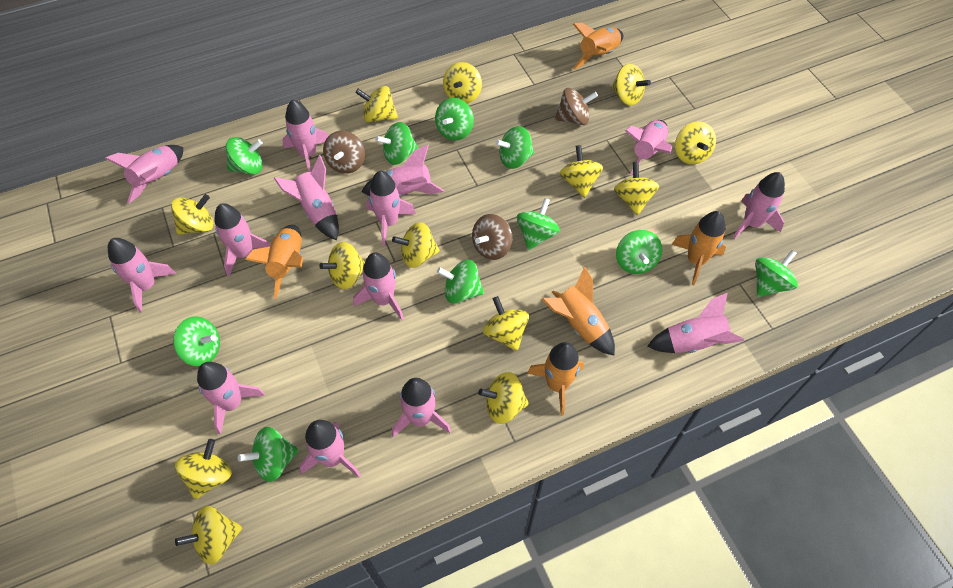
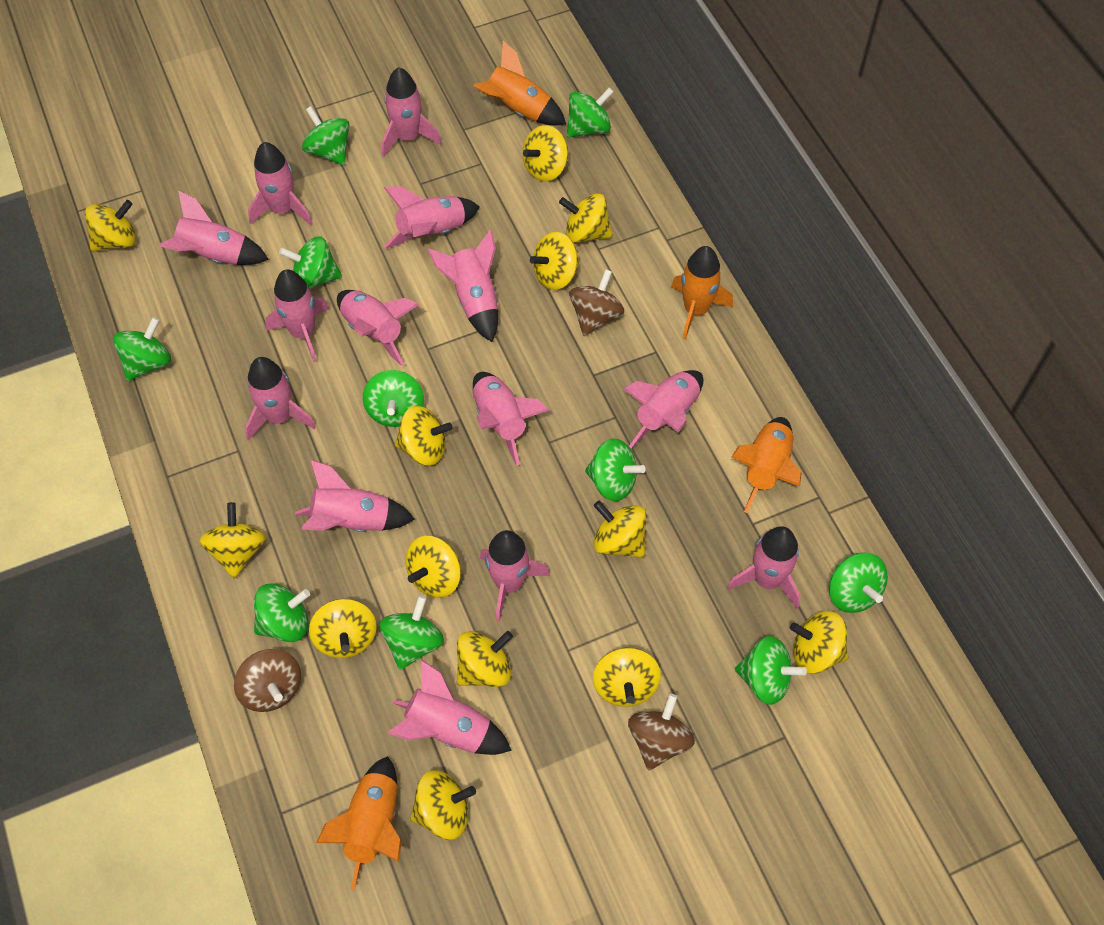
orange rocket: 5 -> 4

